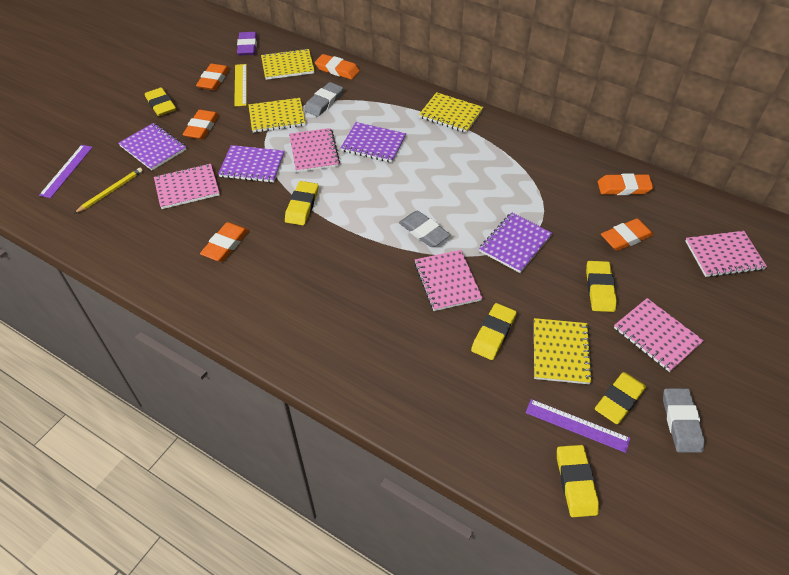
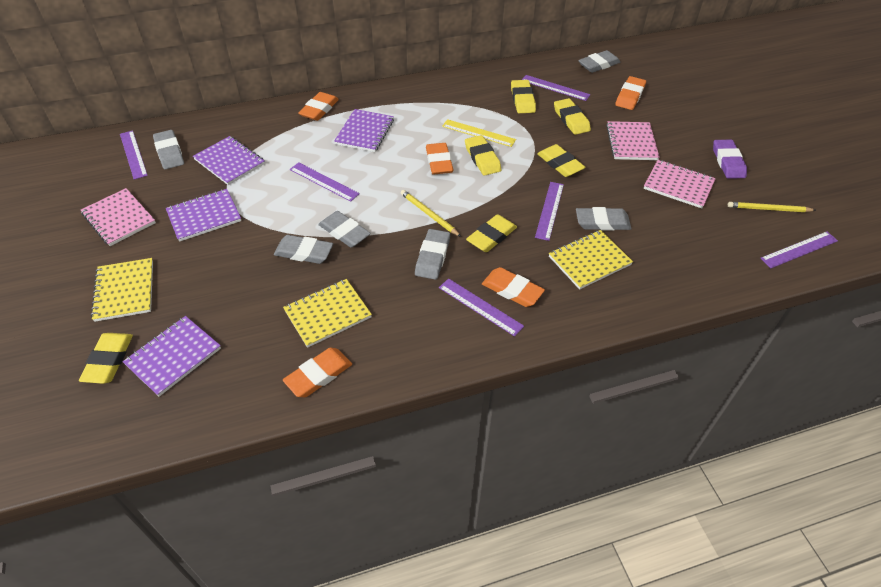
grey eraser: 3 -> 6
orange eraser: 6 -> 5
pink notebook: 5 -> 3
purple ruler: 2 -> 6
yellow notebook: 4 -> 3
yellow pencil: 1 -> 2

